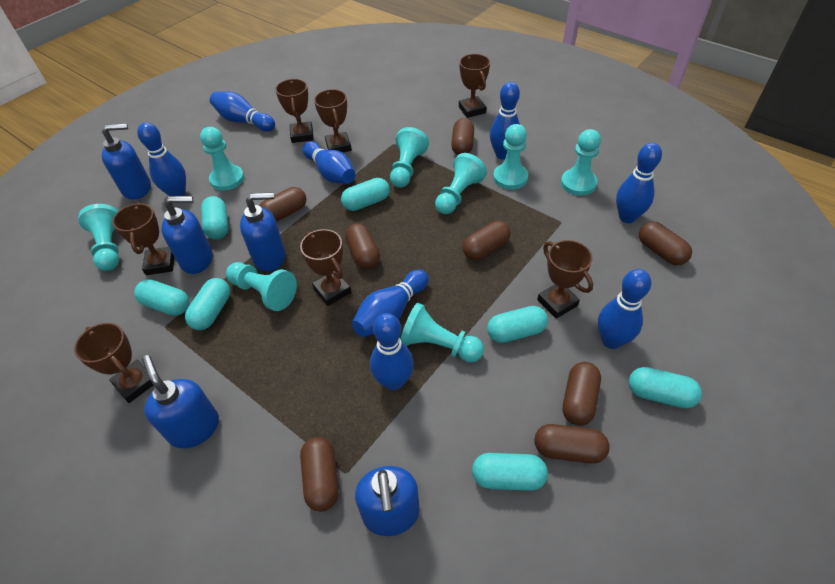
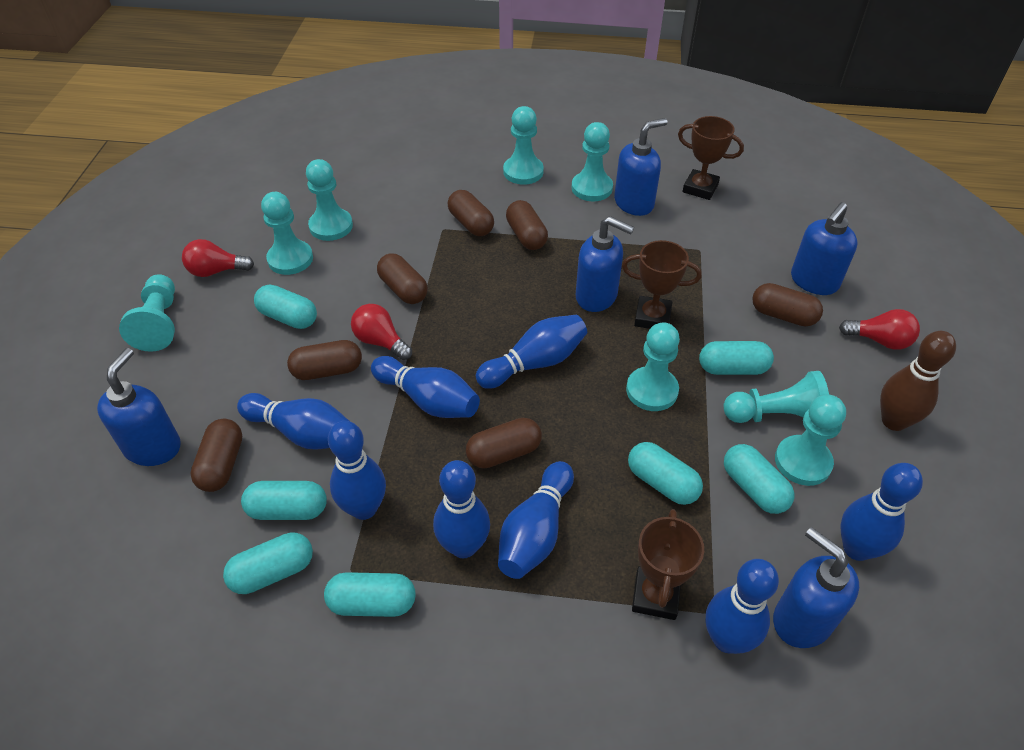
brown bowling pin: 0 -> 1
brown capsule: 8 -> 7
brown trophy: 7 -> 3
red light bulb: 0 -> 3

